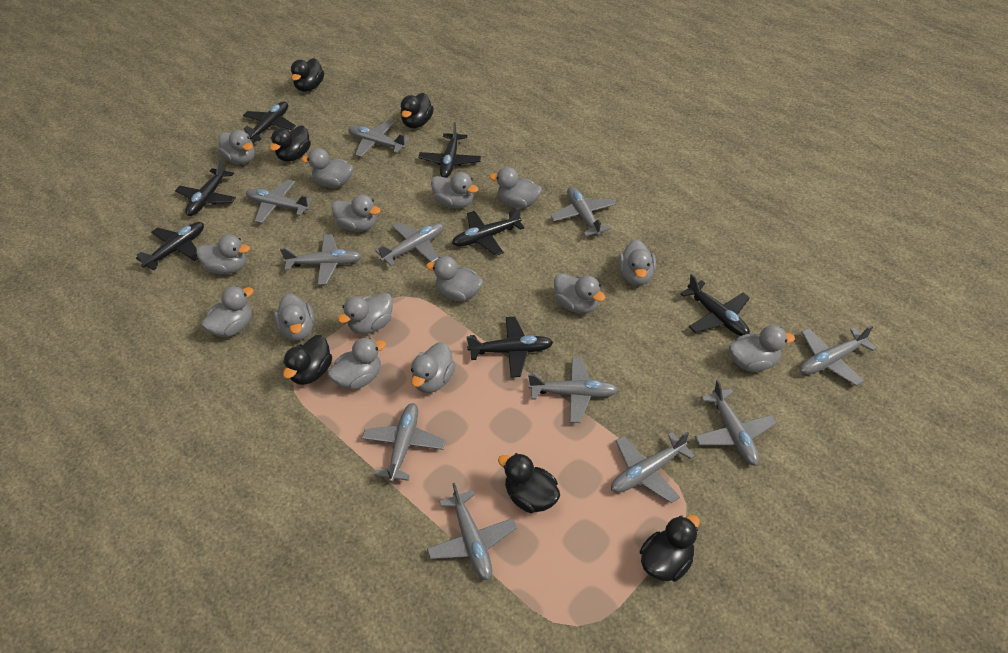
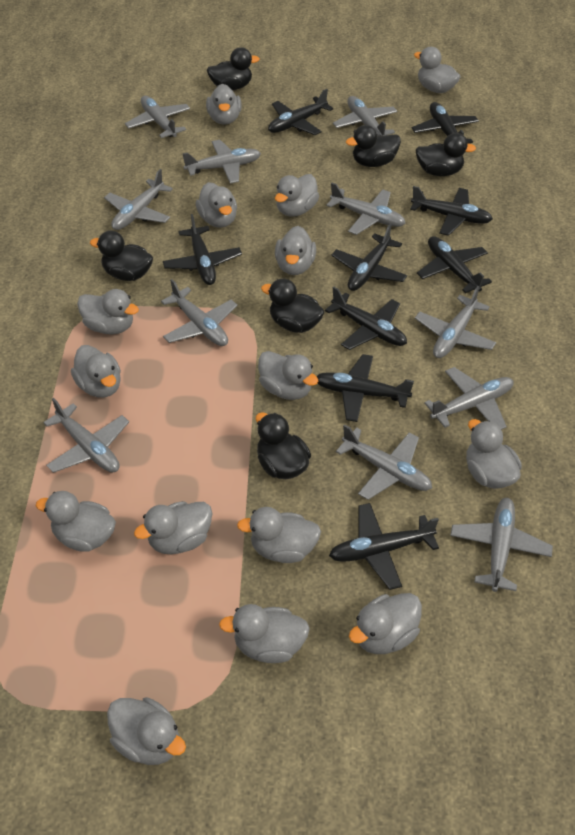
black plane: 7 -> 9

